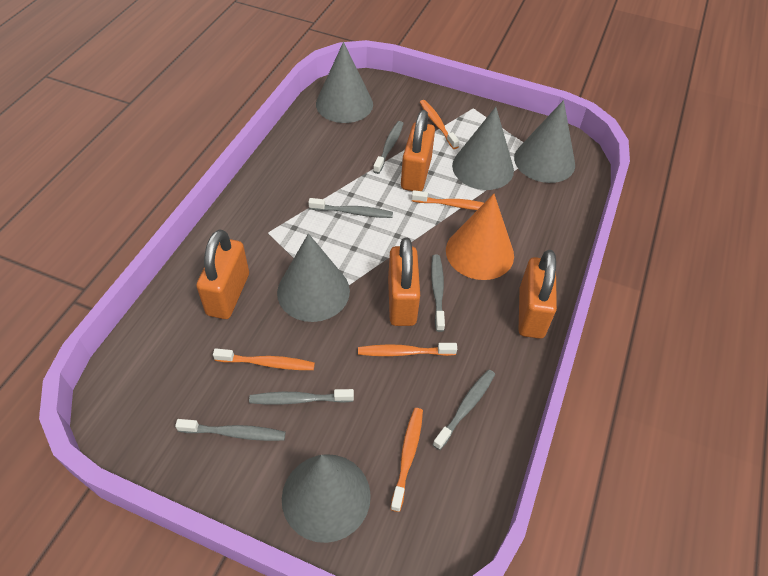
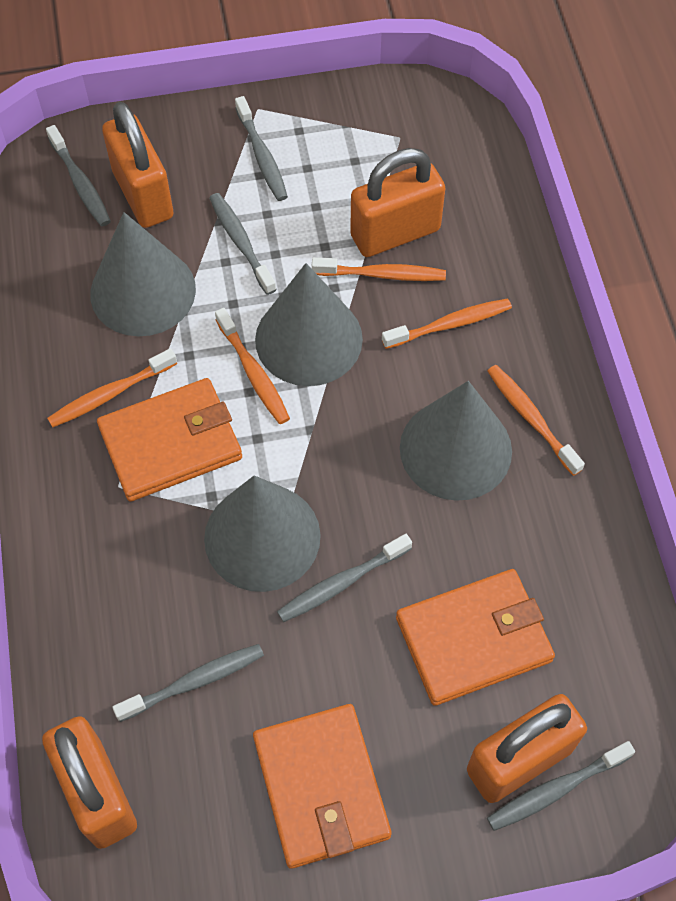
grey cone: 5 -> 4
orange cone: 1 -> 0
orange wallet: 0 -> 3

